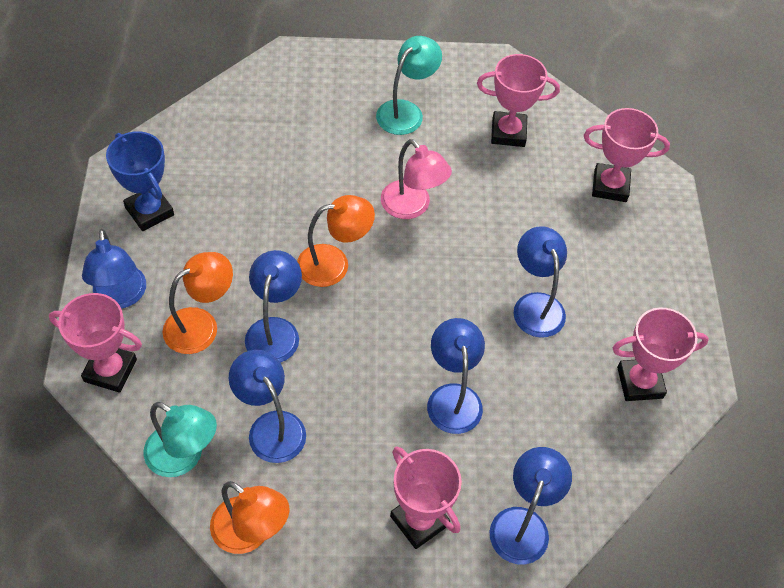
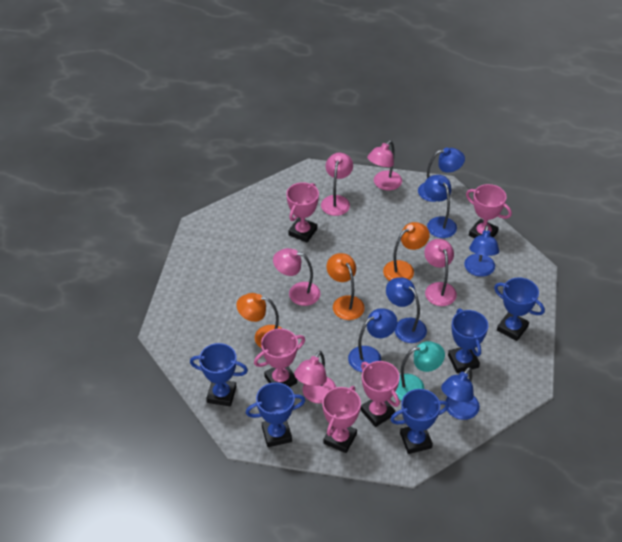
blue trophy: 1 -> 5
pink lamp: 1 -> 5
turquoise lamp: 2 -> 1

